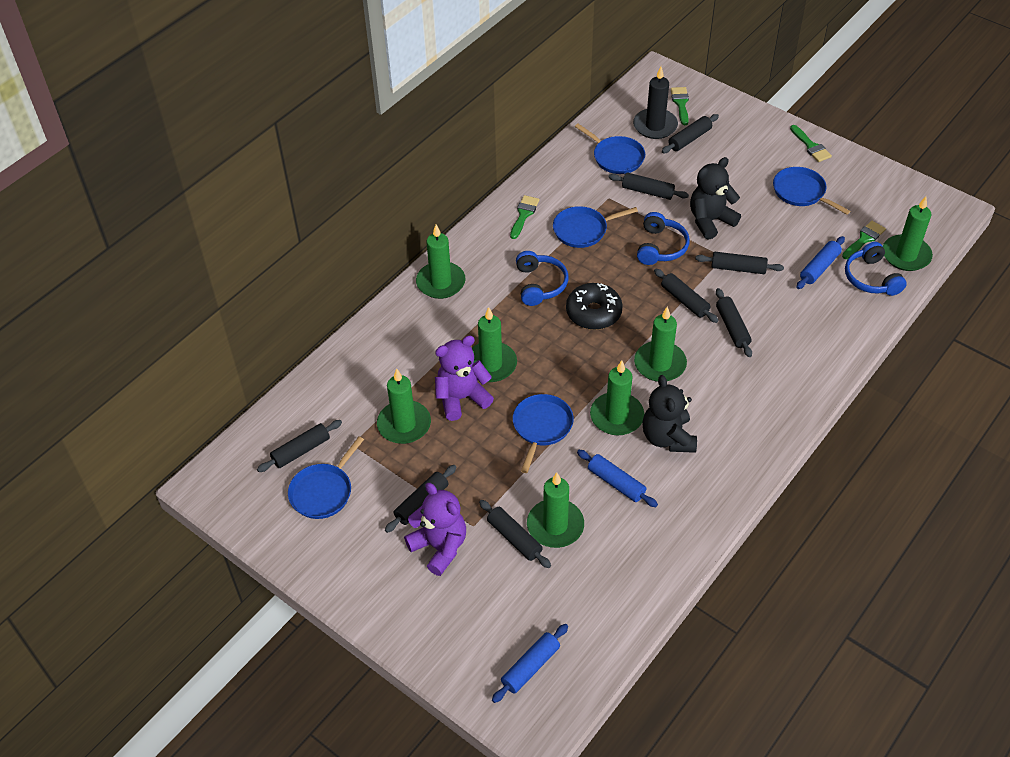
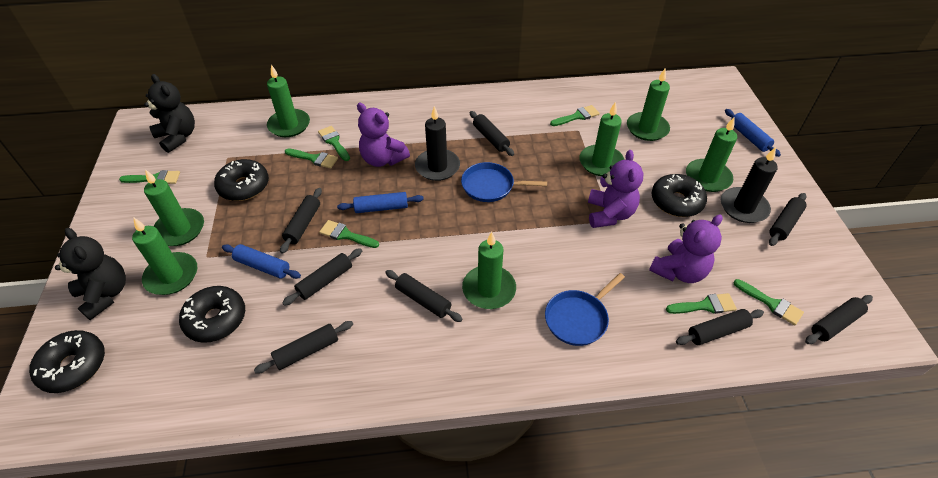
black candle: 1 -> 2
black donut: 1 -> 4
blue headphones: 3 -> 0
blue pan: 5 -> 2
green brush: 4 -> 7
purple teddy bear: 2 -> 3

